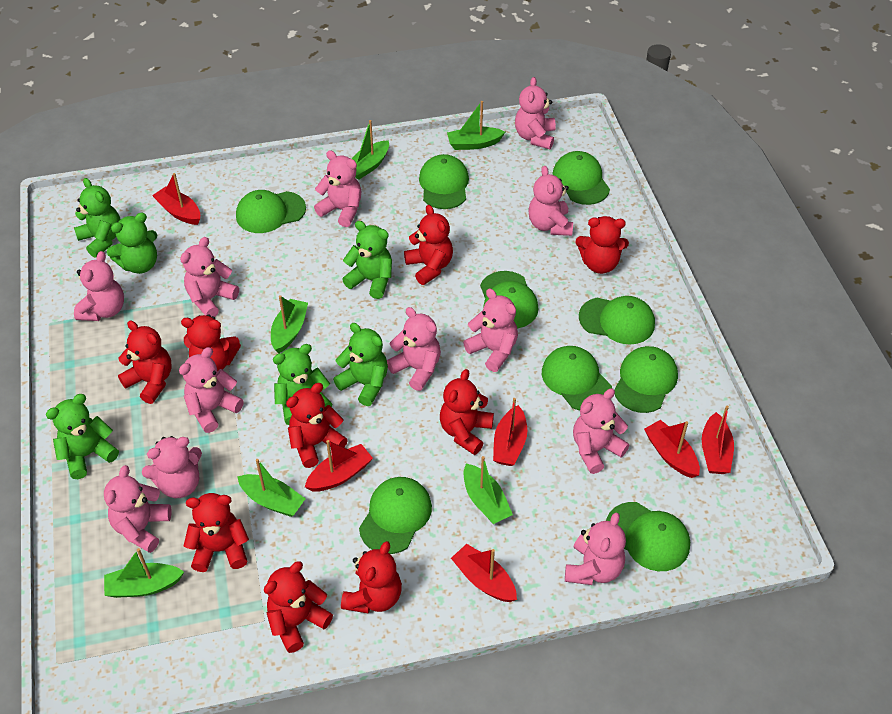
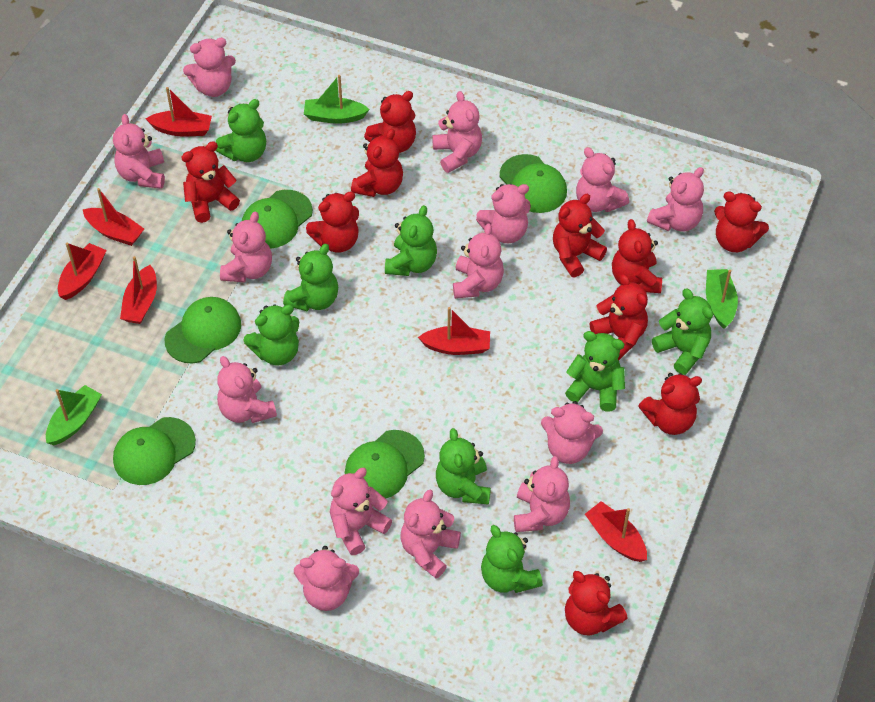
green boat: 6 -> 3
green cap: 9 -> 5
green teddy bear: 6 -> 8
pink teddy bear: 12 -> 14
red teddy bear: 9 -> 10

